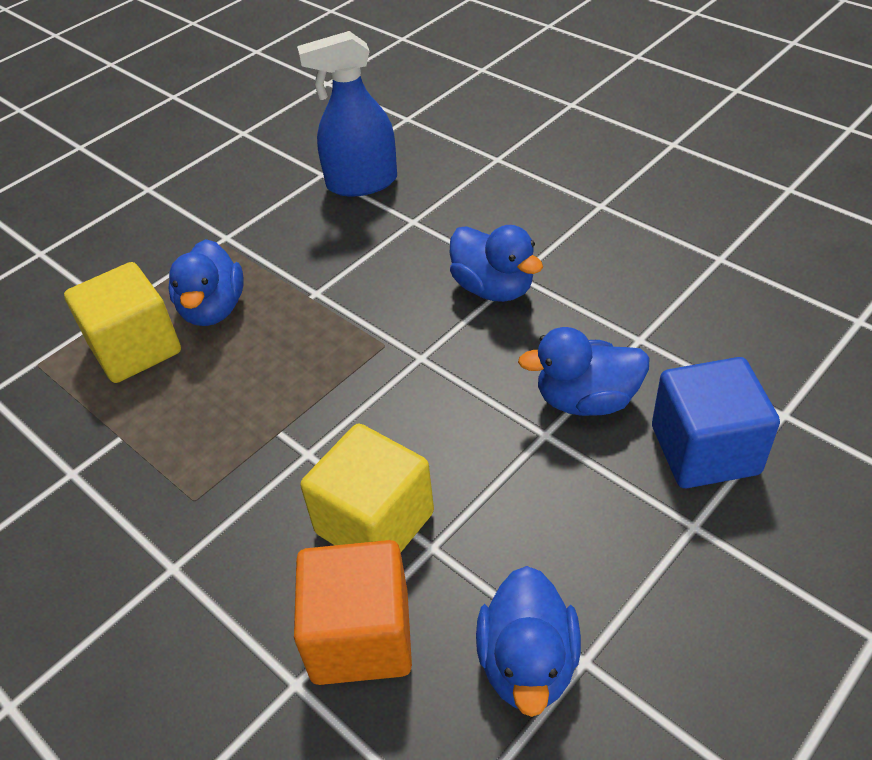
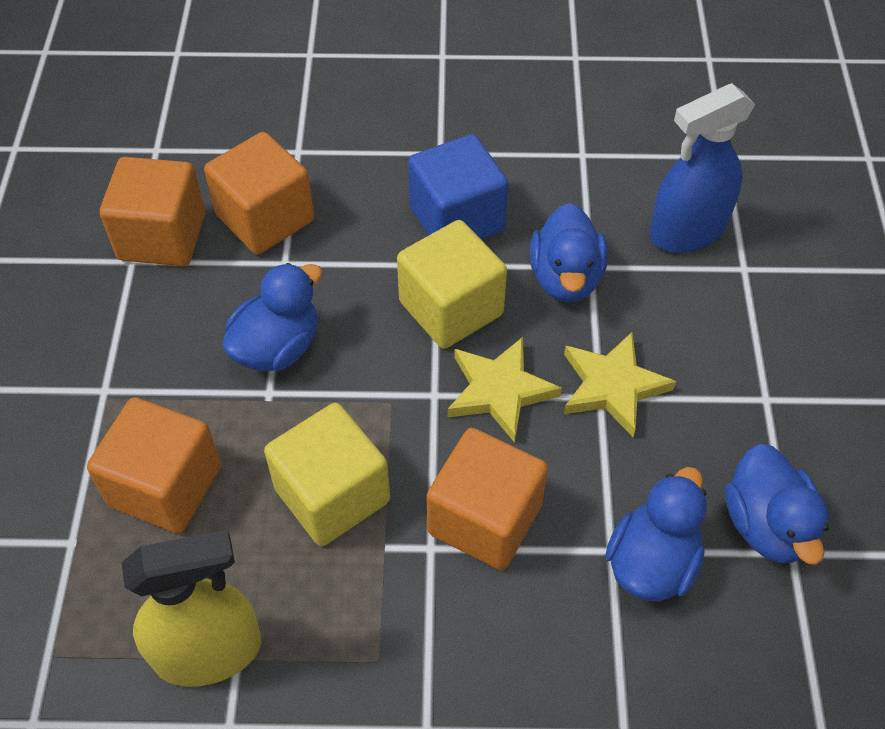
orange cube: 1 -> 4
yellow spray bottle: 0 -> 1
yellow star: 0 -> 2

